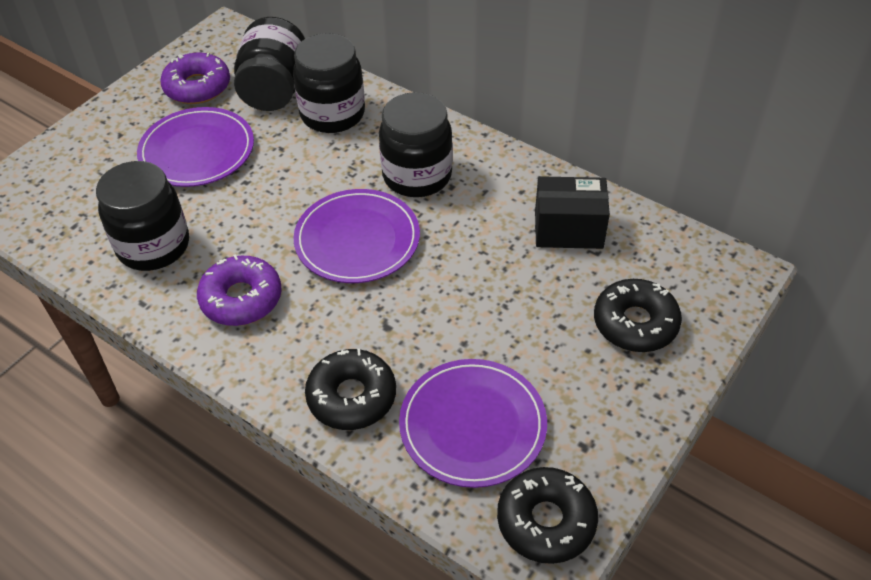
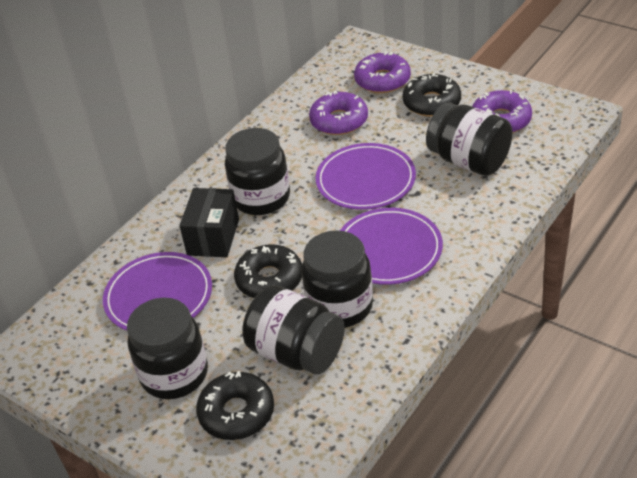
black jar: 4 -> 5
purple donut: 2 -> 3

